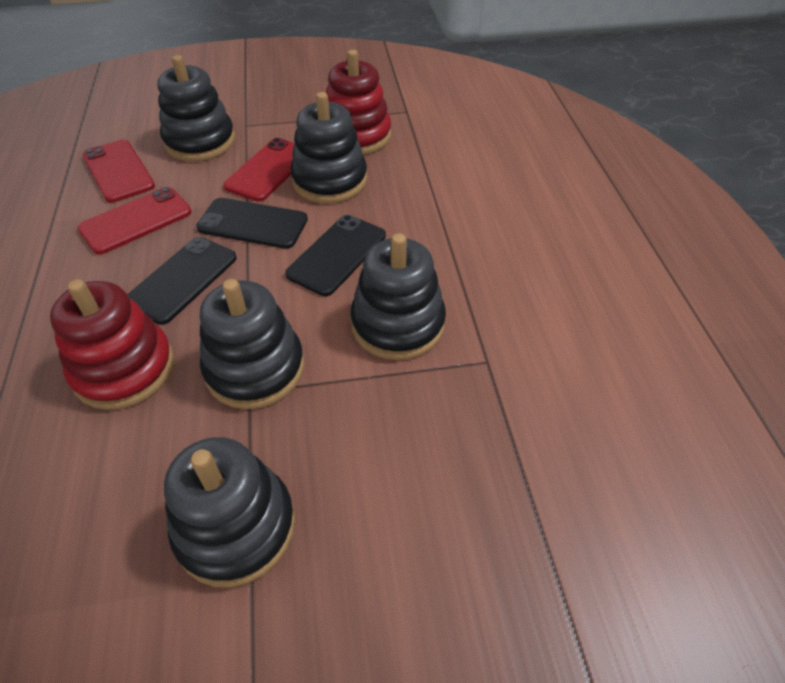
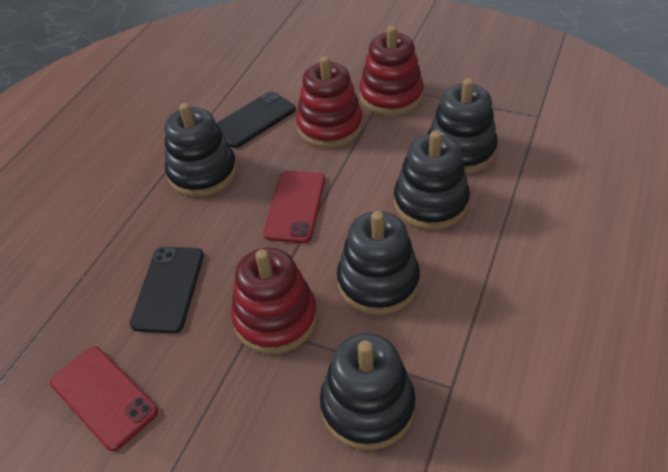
black phone: 3 -> 2
red phone: 3 -> 2
red stacking toy: 2 -> 3

